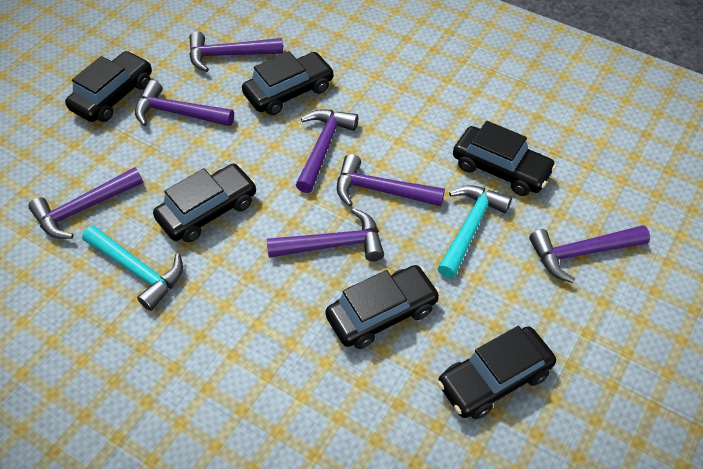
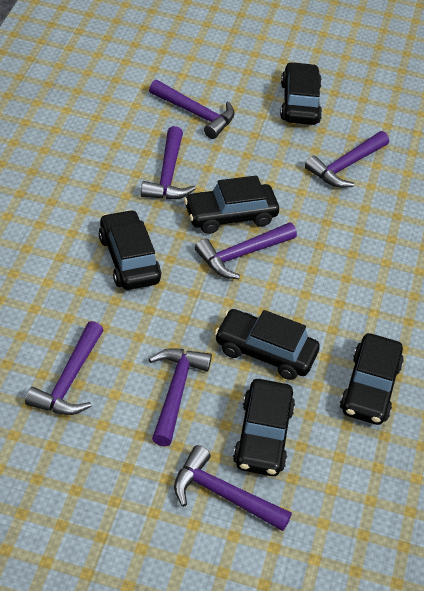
turquoise hammer: 2 -> 0

